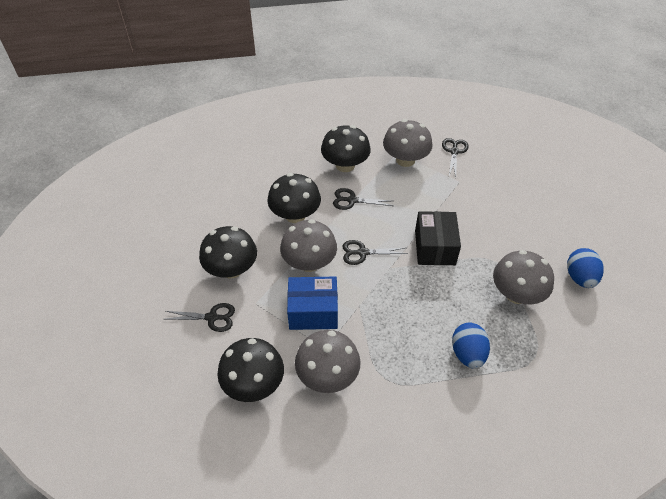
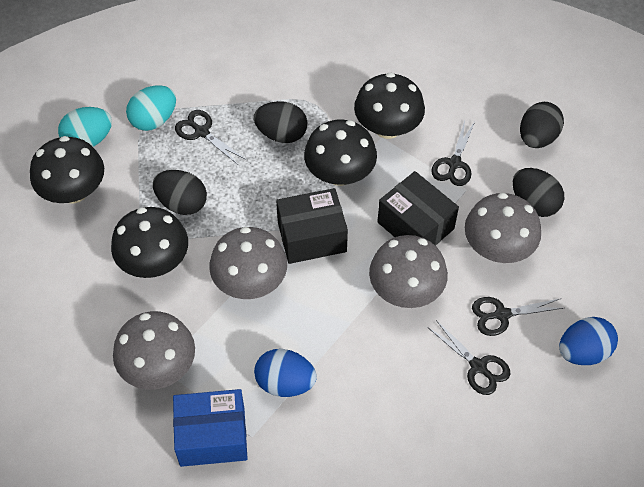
black box: 1 -> 2
black egg: 0 -> 4
turquoise egg: 0 -> 2

